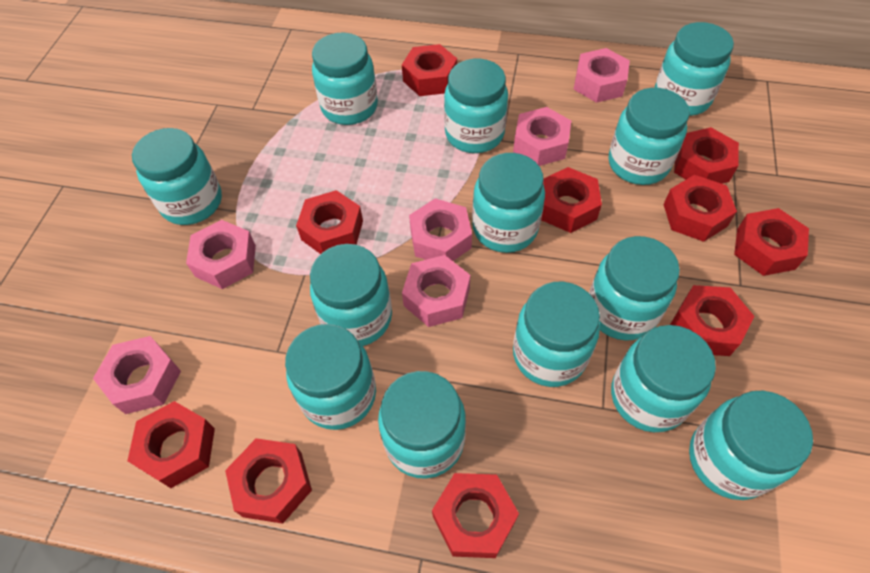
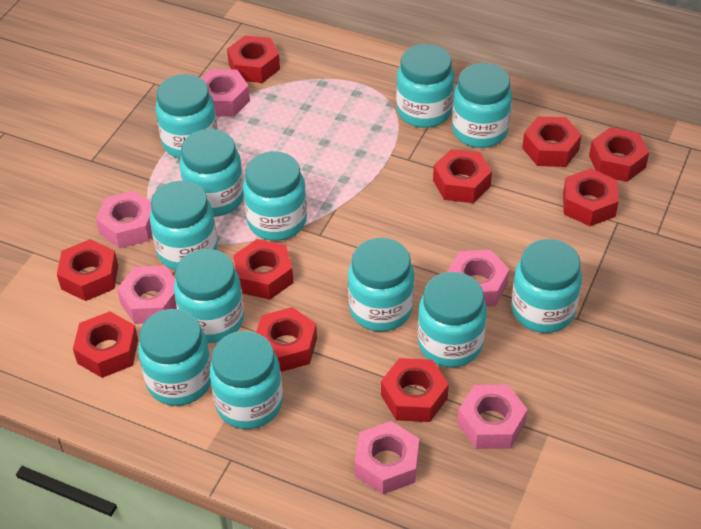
turquoise jar: 13 -> 12

